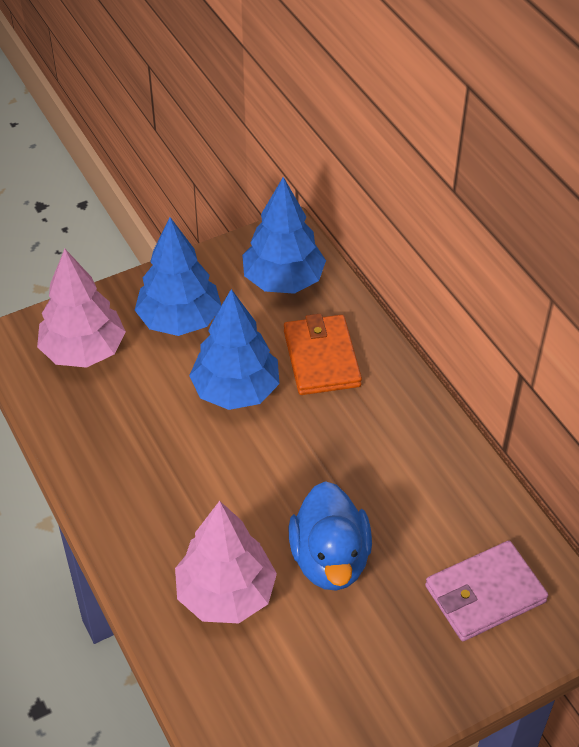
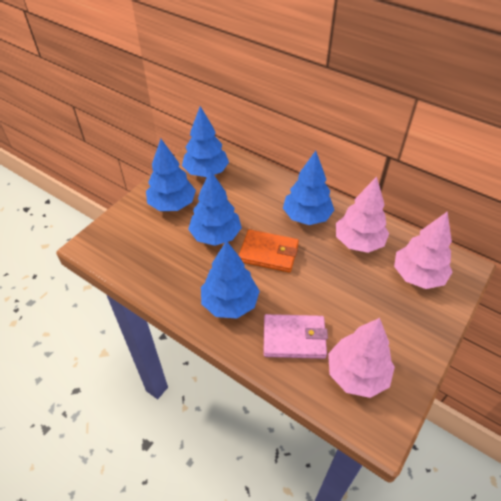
blue duck: 1 -> 0
blue tree: 3 -> 5
pink tree: 2 -> 3

